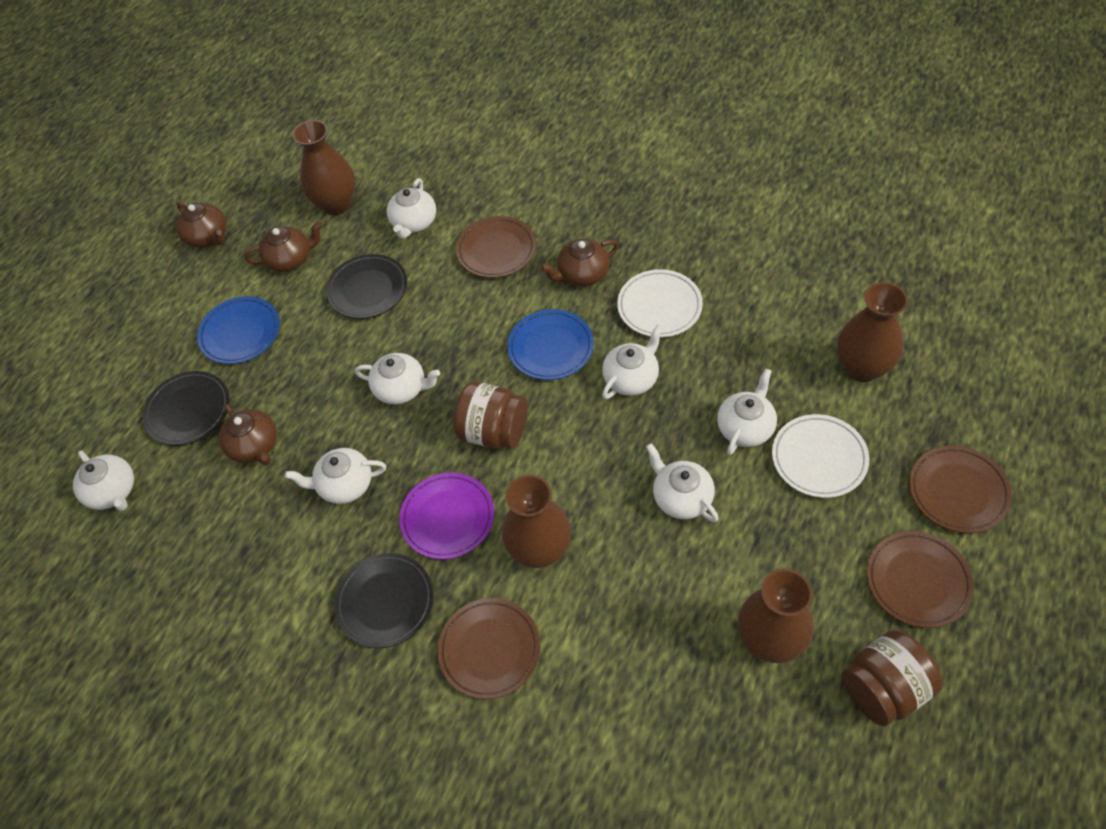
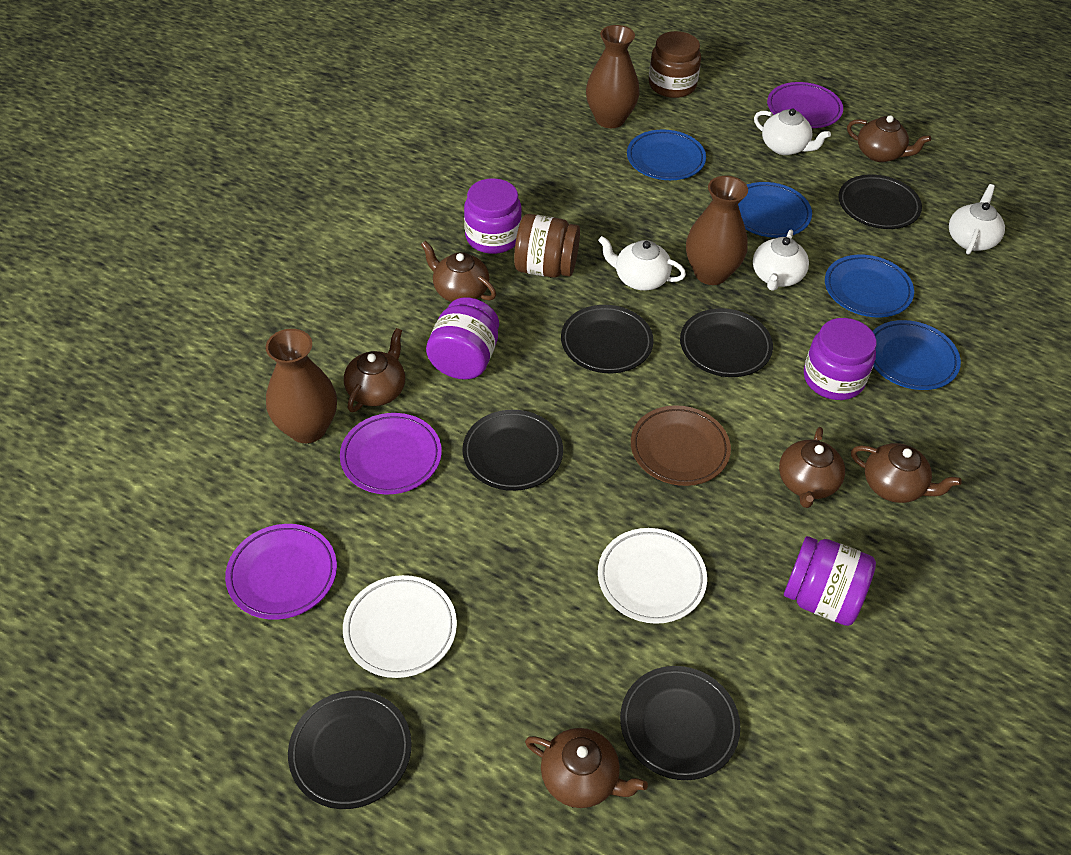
black plate: 3 -> 6
blue plate: 2 -> 4
brown plate: 4 -> 1
brown teapot: 4 -> 6
brown vase: 4 -> 3
purple jar: 0 -> 4
purple plate: 1 -> 3
white teapot: 7 -> 4

